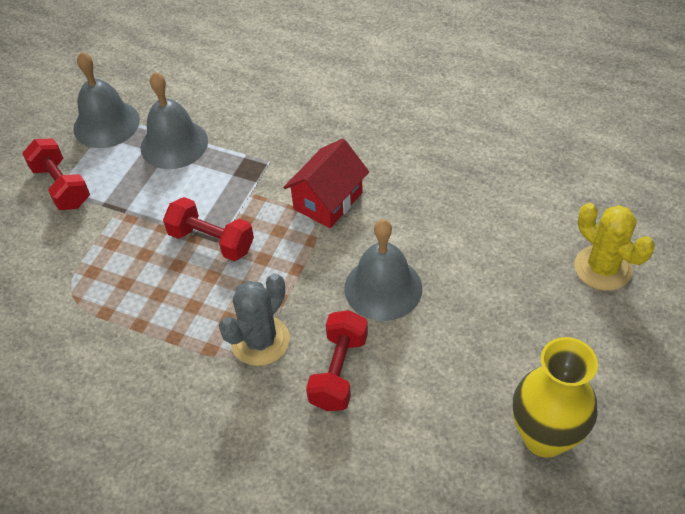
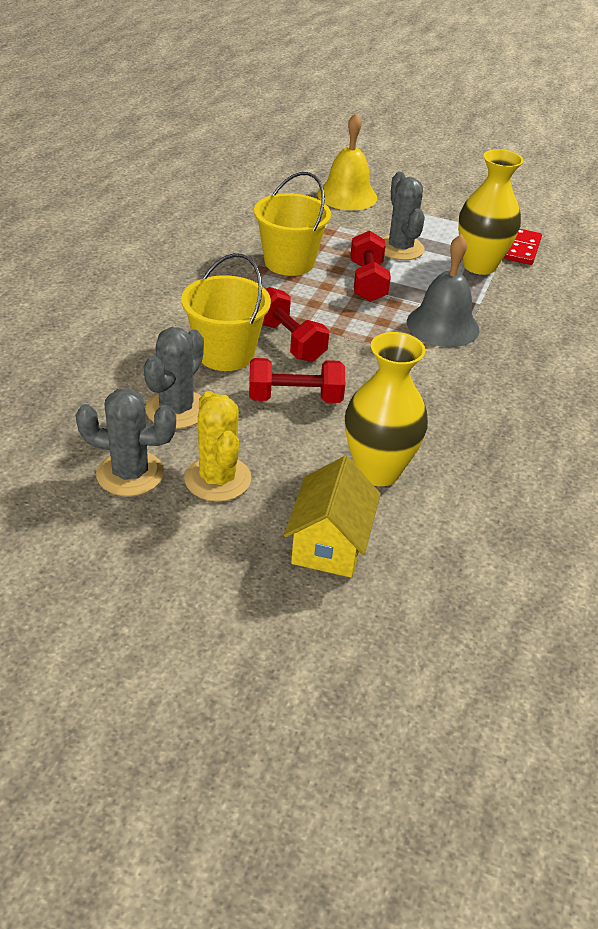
grey bell: 3 -> 1
grey cactus: 1 -> 3
red domino: 0 -> 1
red house: 1 -> 0
yellow bell: 0 -> 1
yellow bucket: 0 -> 2
yellow house: 0 -> 1
yellow vase: 1 -> 2

